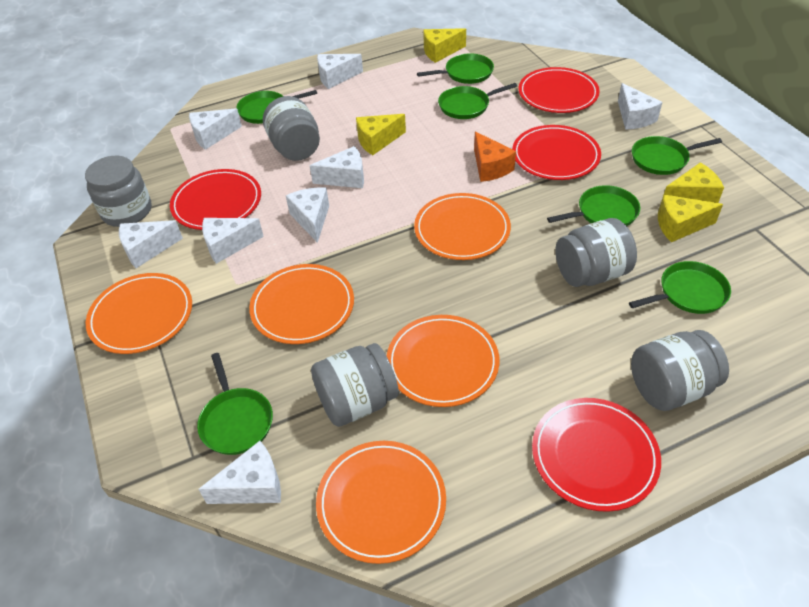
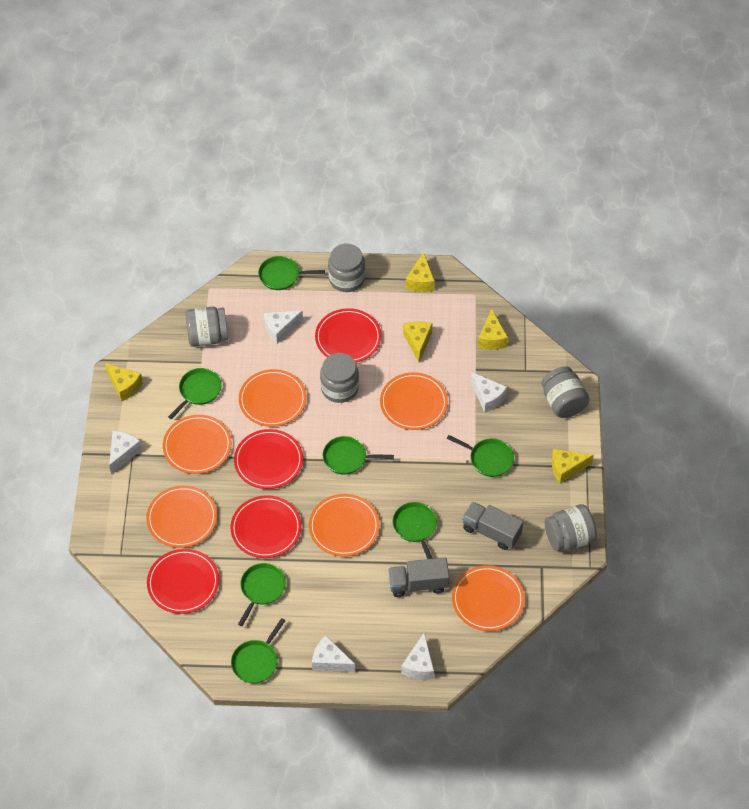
grey truck: 0 -> 2
orange cheese: 1 -> 0
orange plate: 5 -> 6
white cheese: 8 -> 5
yellow cheese: 4 -> 5

